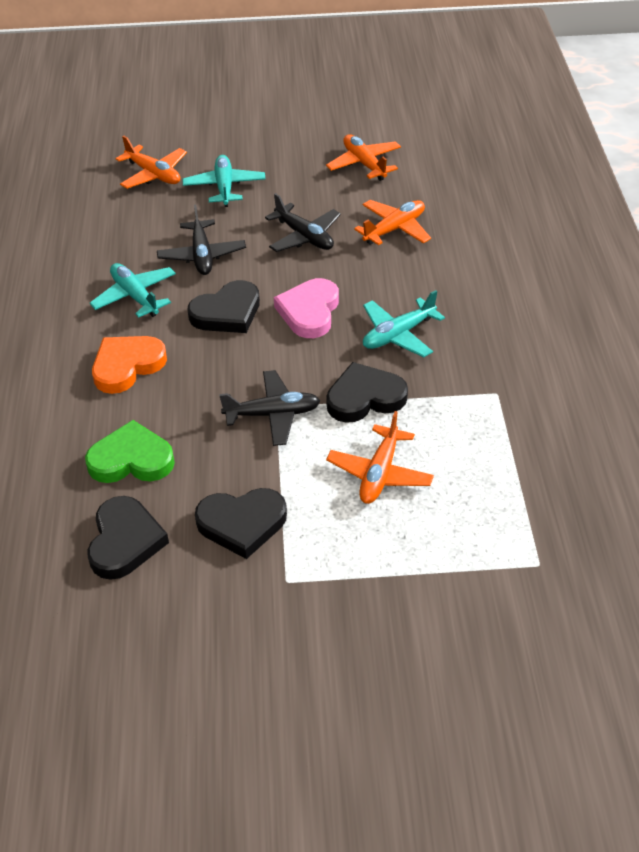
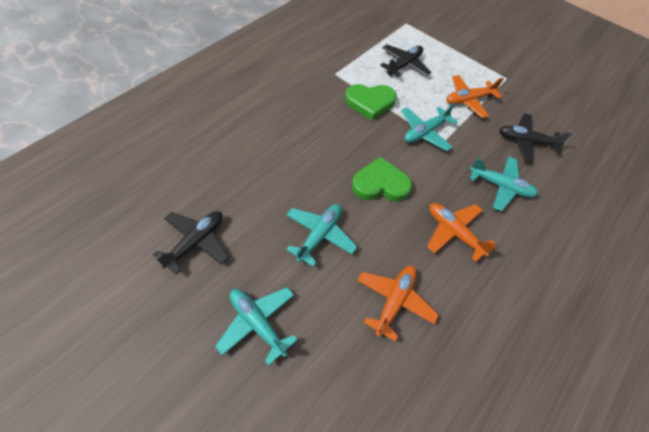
black heart: 4 -> 0
green heart: 1 -> 2
orange heart: 1 -> 0
orange plane: 4 -> 3
pink heart: 1 -> 0
turquoise plane: 3 -> 4

